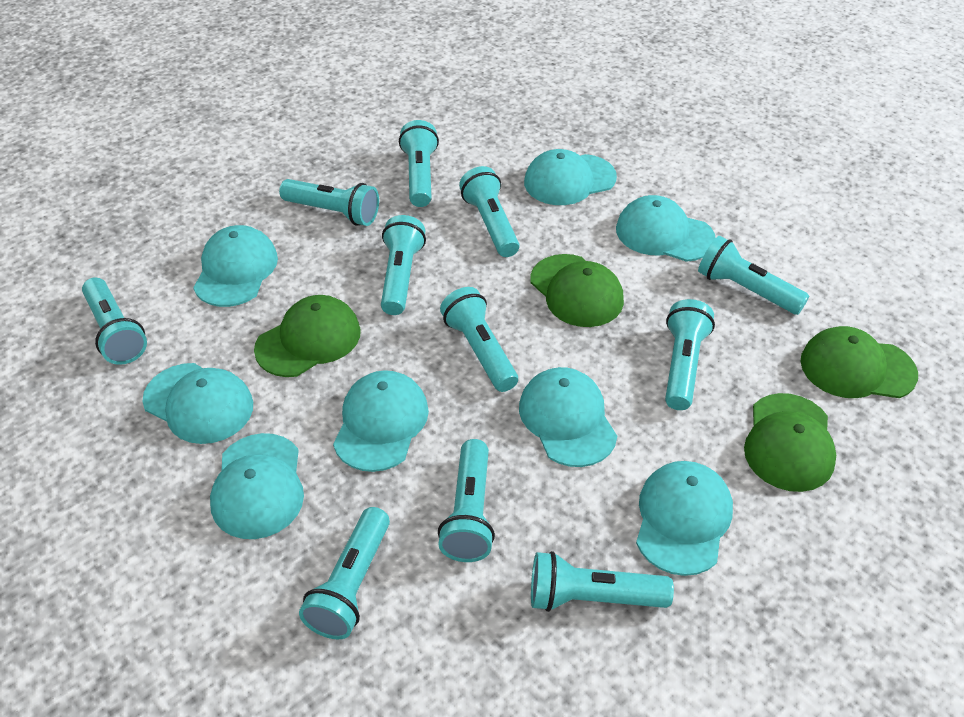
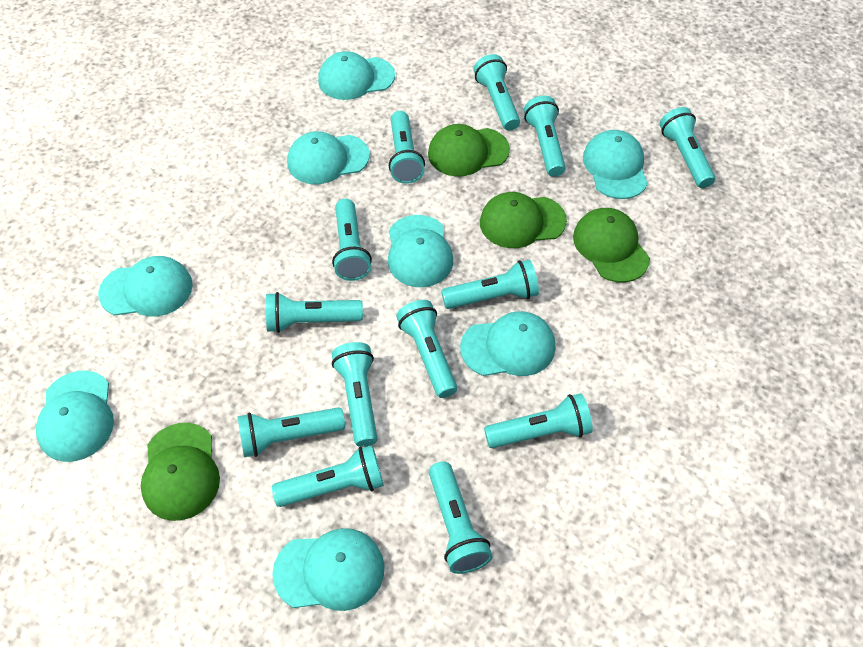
turquoise flashlight: 11 -> 13

